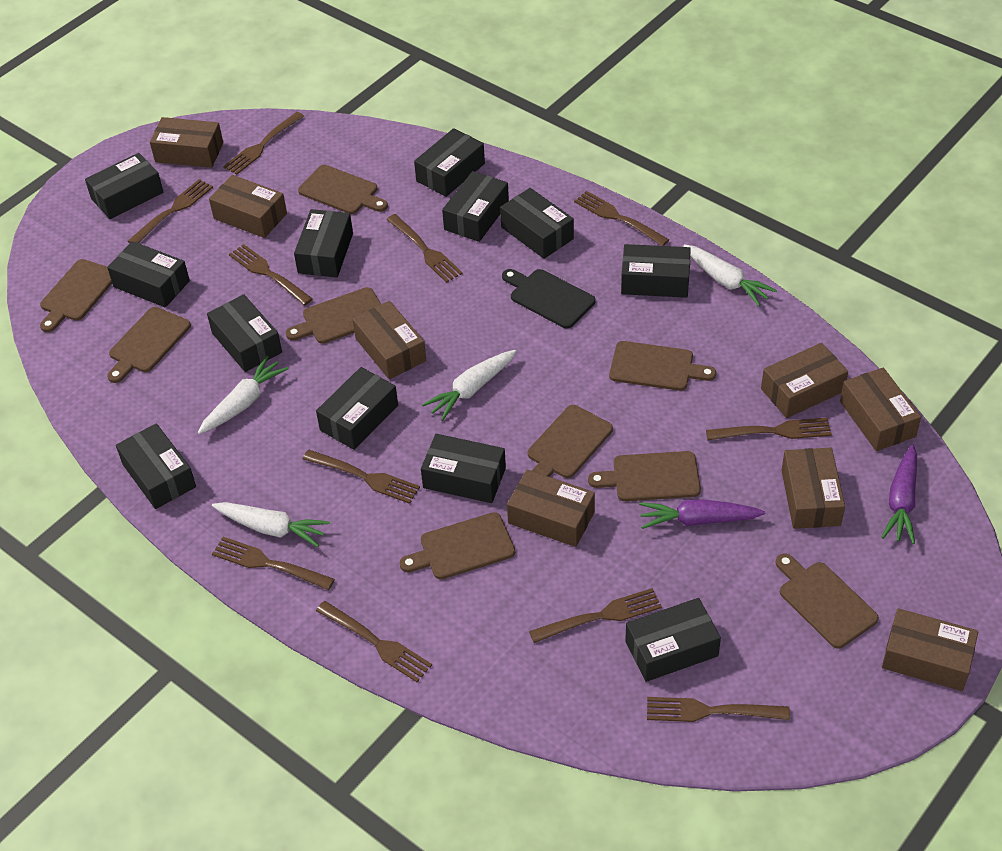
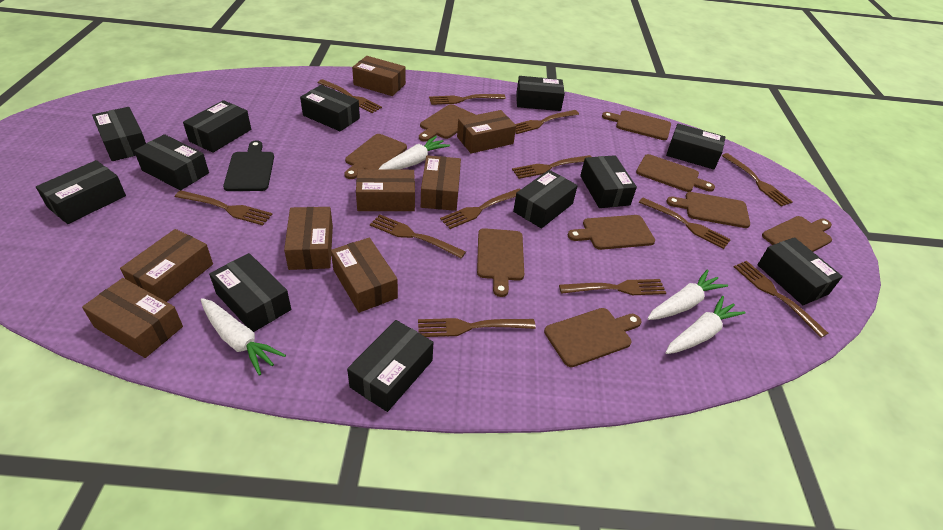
brown fork: 11 -> 12
purple carrot: 2 -> 0

